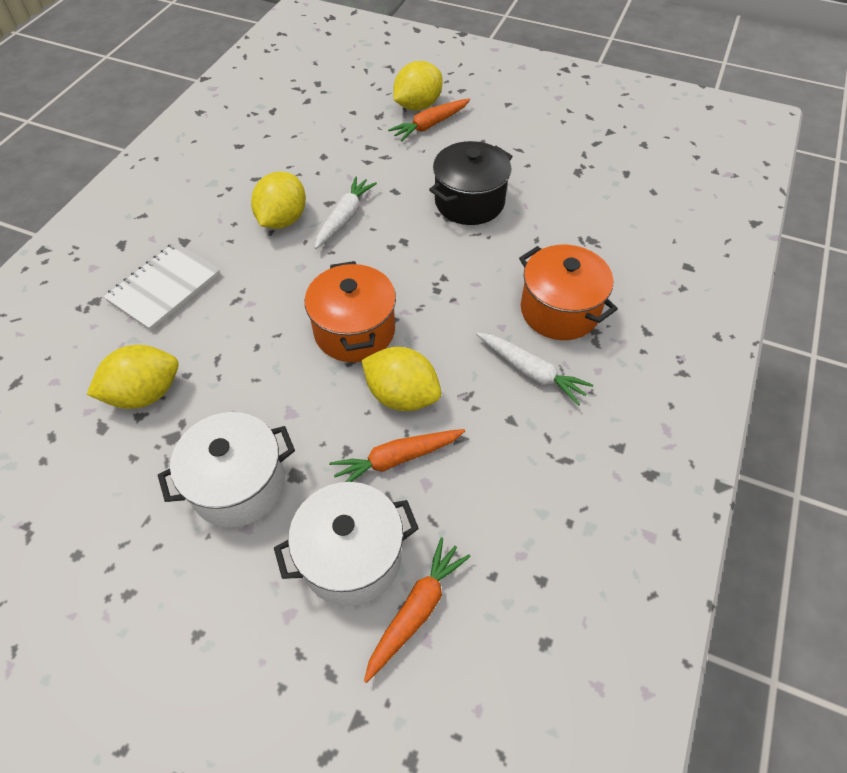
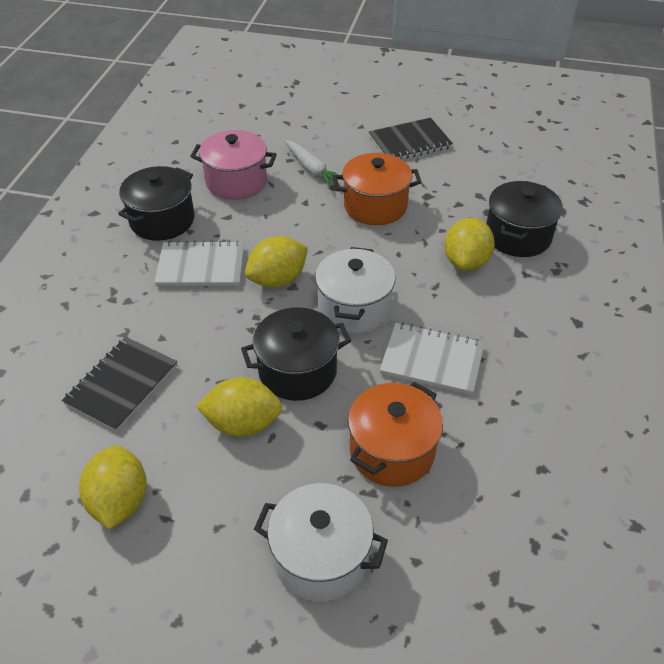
black notebook: 0 -> 2
black pot: 1 -> 3
orange carrot: 3 -> 0
pink pot: 0 -> 1
white carrot: 2 -> 1
white notebook: 1 -> 2

